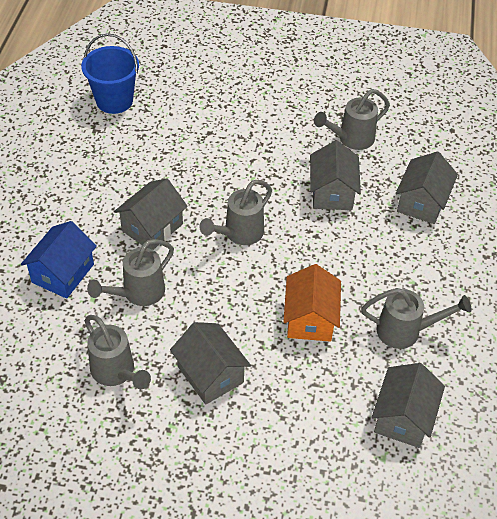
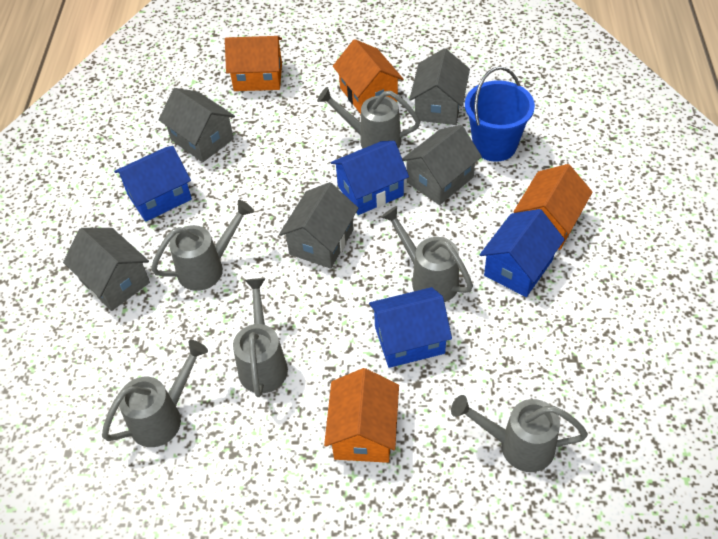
blue house: 1 -> 4
grey watering can: 5 -> 6
orange house: 1 -> 4

